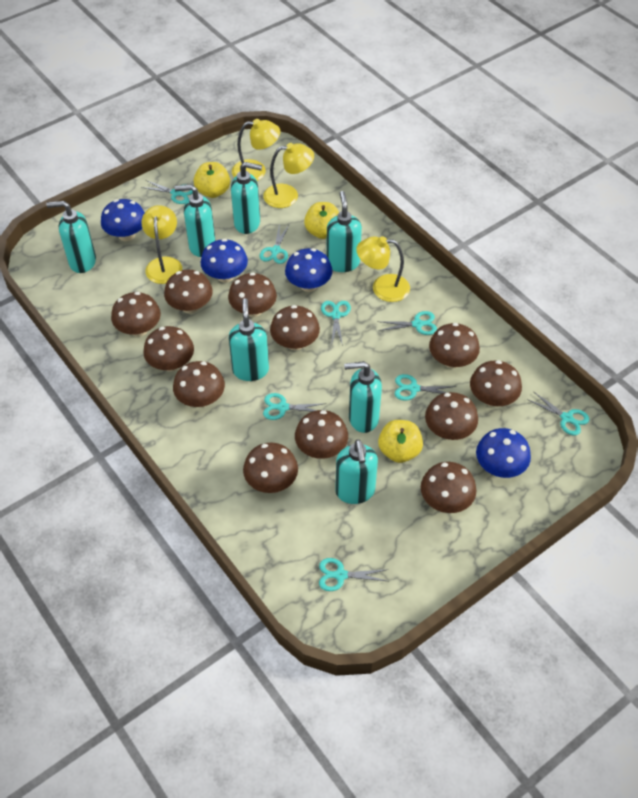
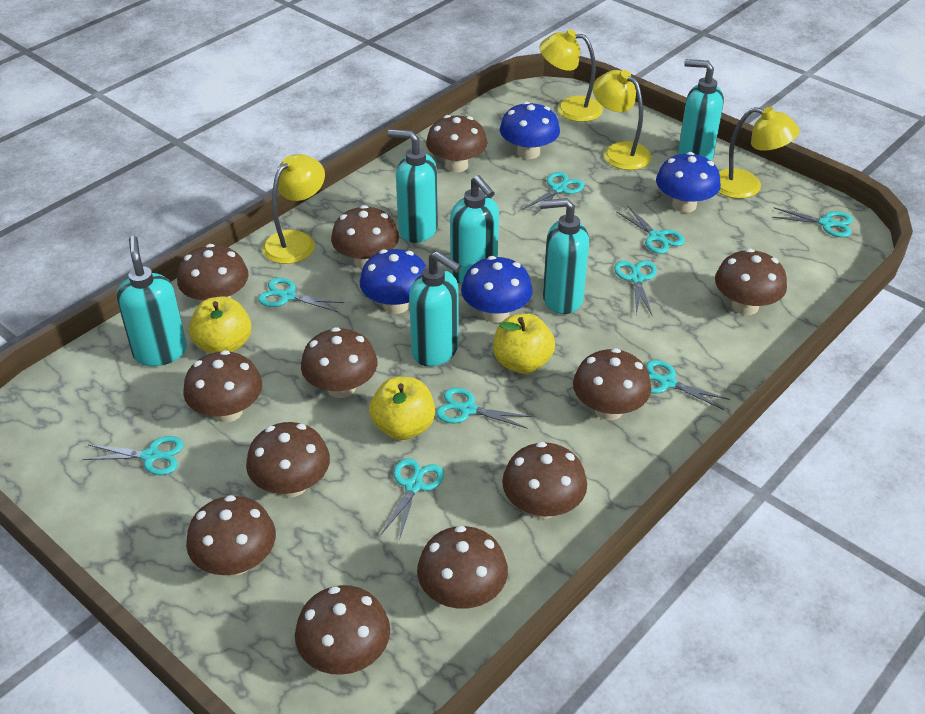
turquoise scissors: 8 -> 9
turquoise soap dispenser: 7 -> 6

